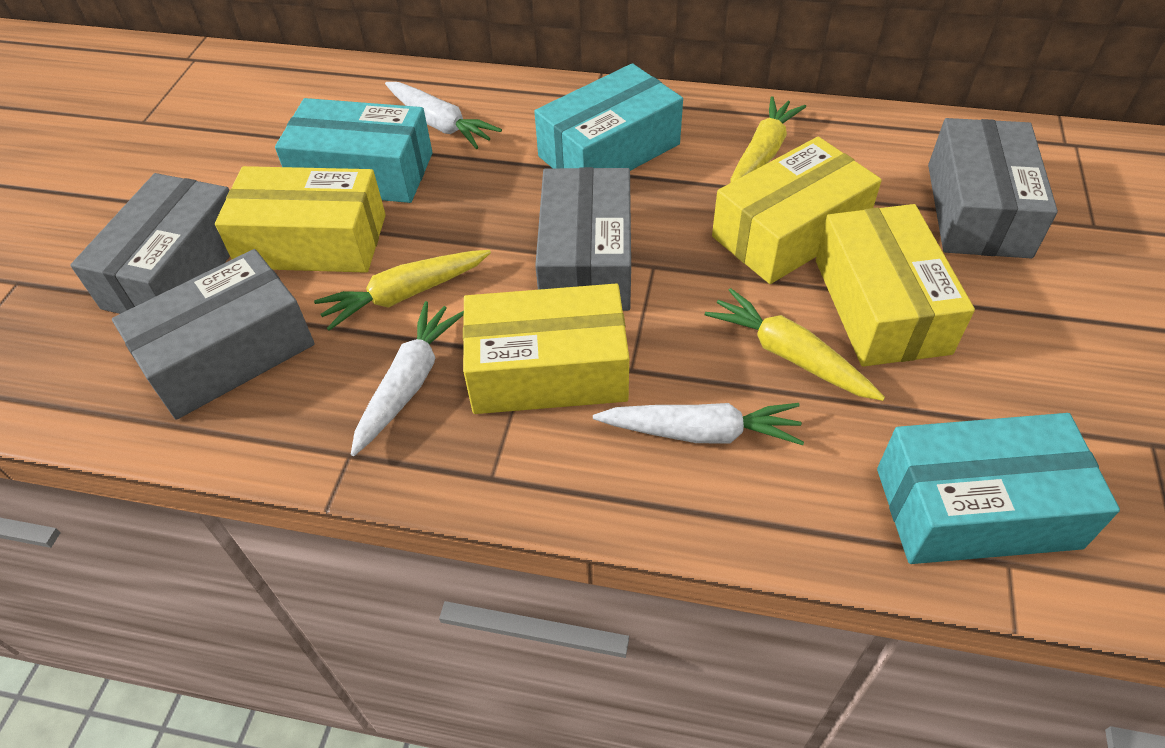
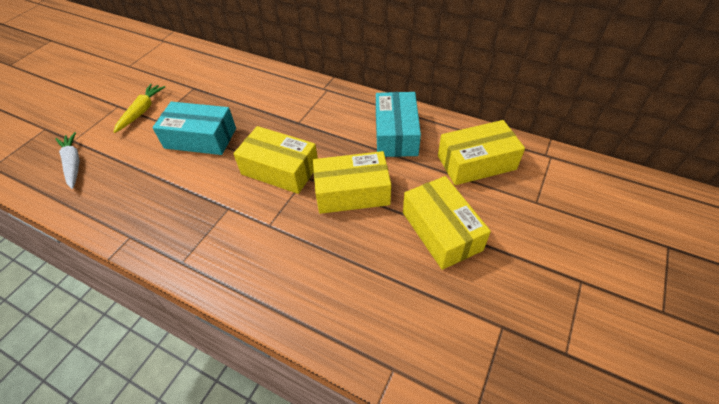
grey box: 4 -> 0
turquoise box: 3 -> 2
white carrot: 3 -> 1
yellow carrot: 3 -> 1

